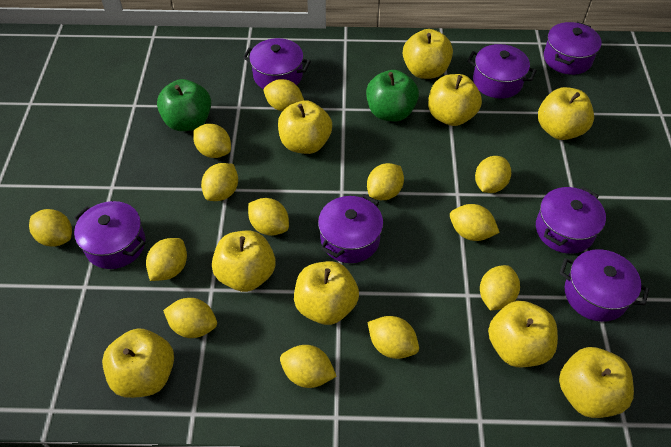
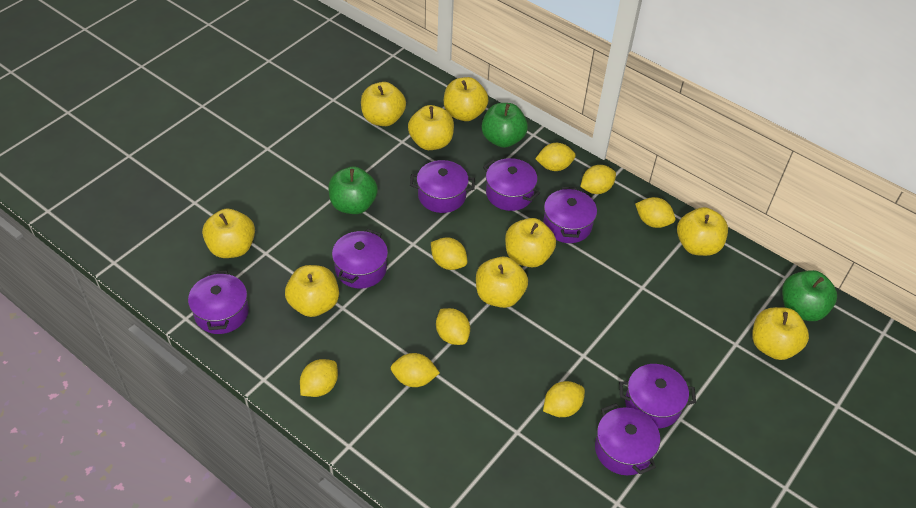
green apple: 2 -> 3
yellow lemon: 13 -> 8

